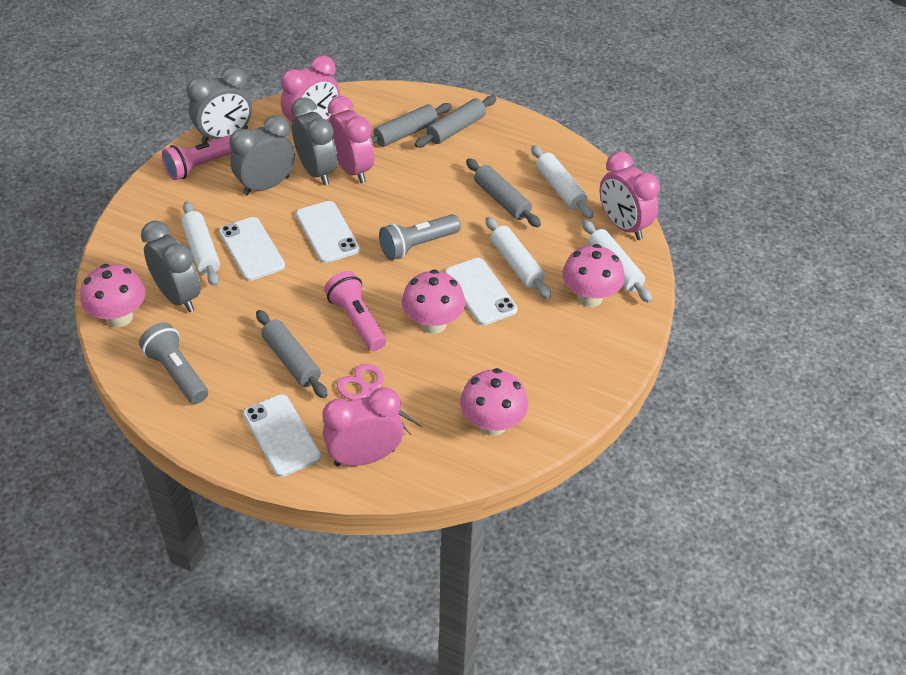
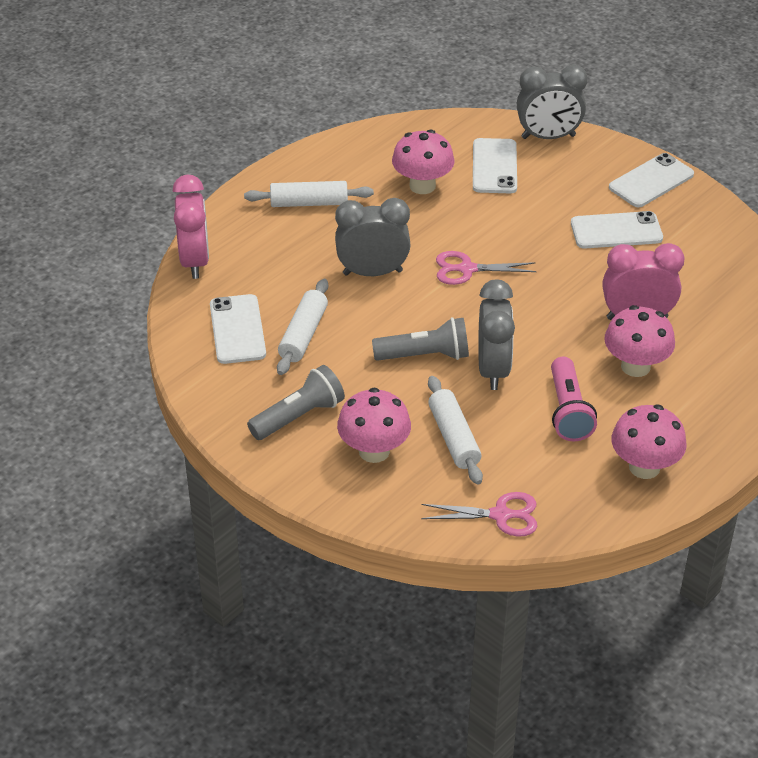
grey clock: 4 -> 3
grey rolling pin: 4 -> 0
pink clock: 4 -> 2
pink flashlight: 2 -> 1
pink scissors: 1 -> 2
white rolling pin: 4 -> 3

